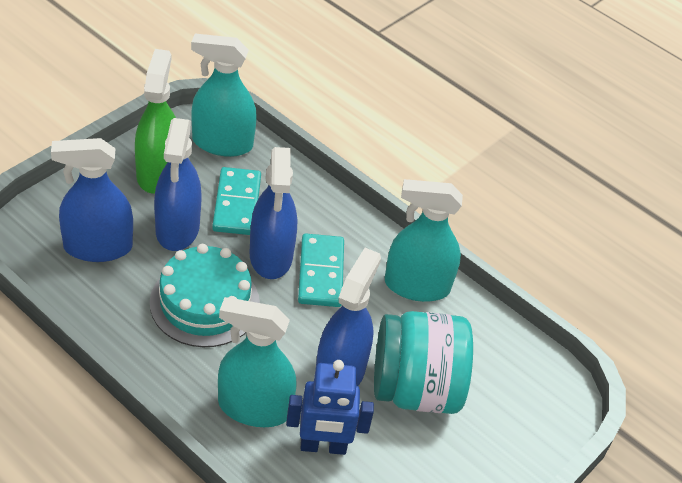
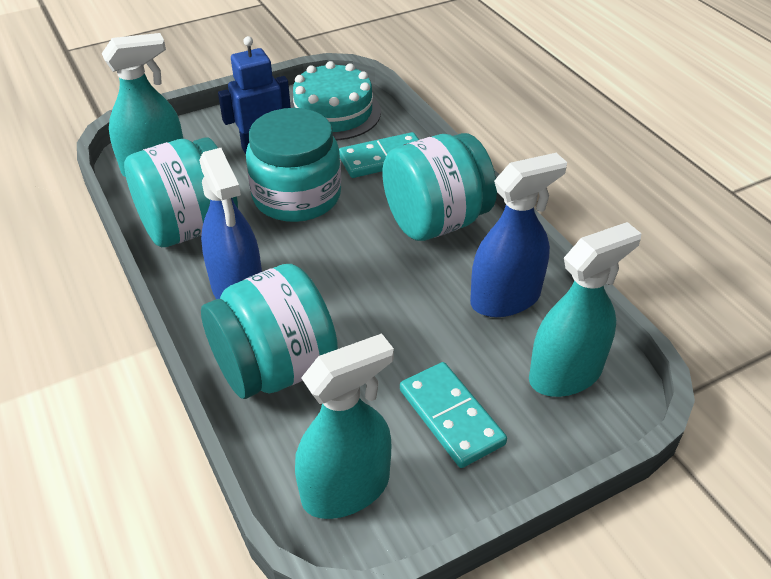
blue spray bottle: 4 -> 2
green spray bottle: 1 -> 0
turquoise jar: 1 -> 4

